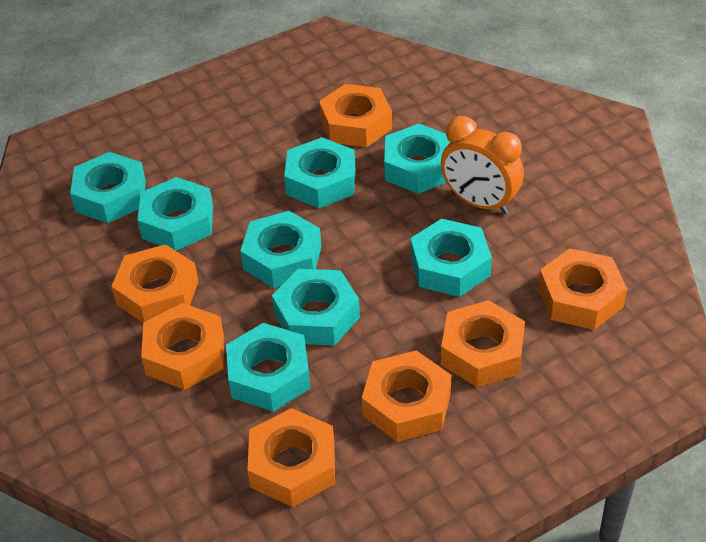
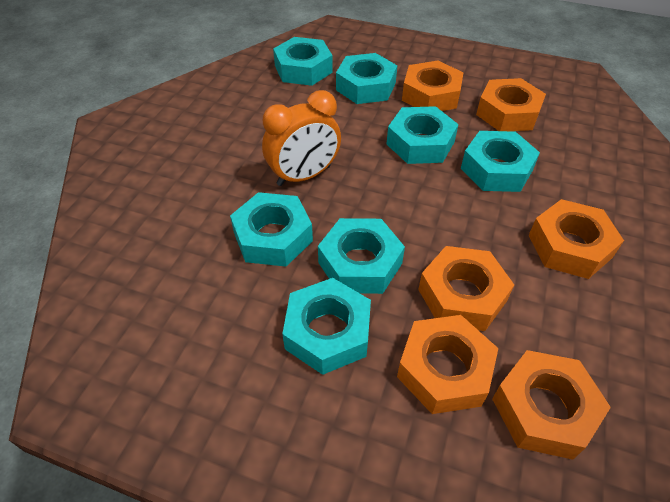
orange nut: 7 -> 6
turquoise nut: 8 -> 7

